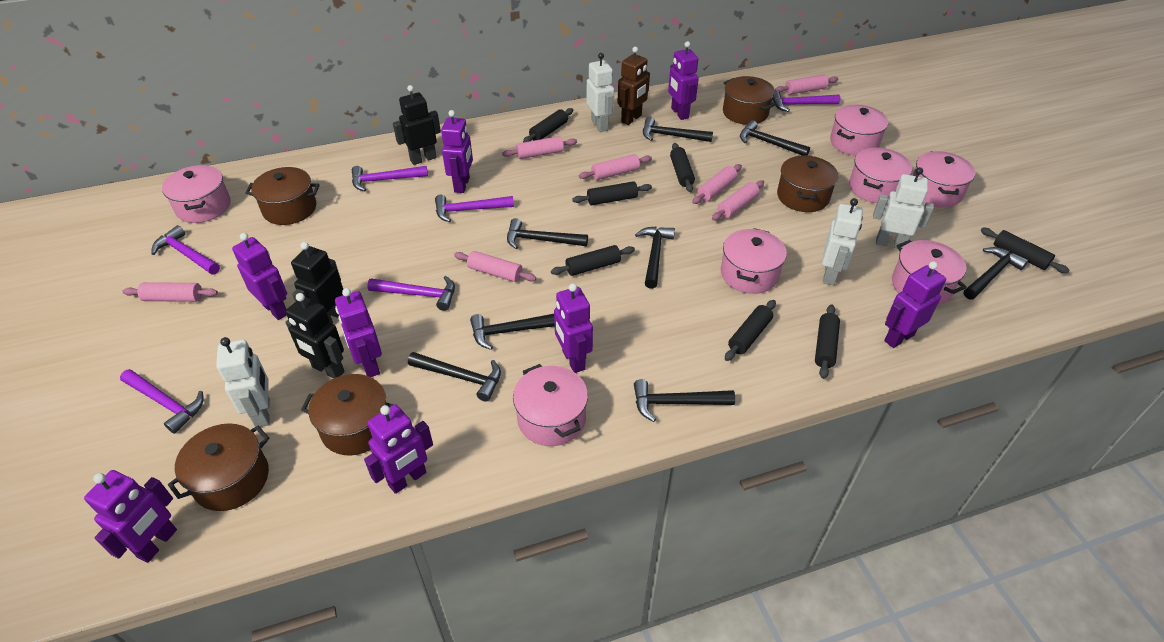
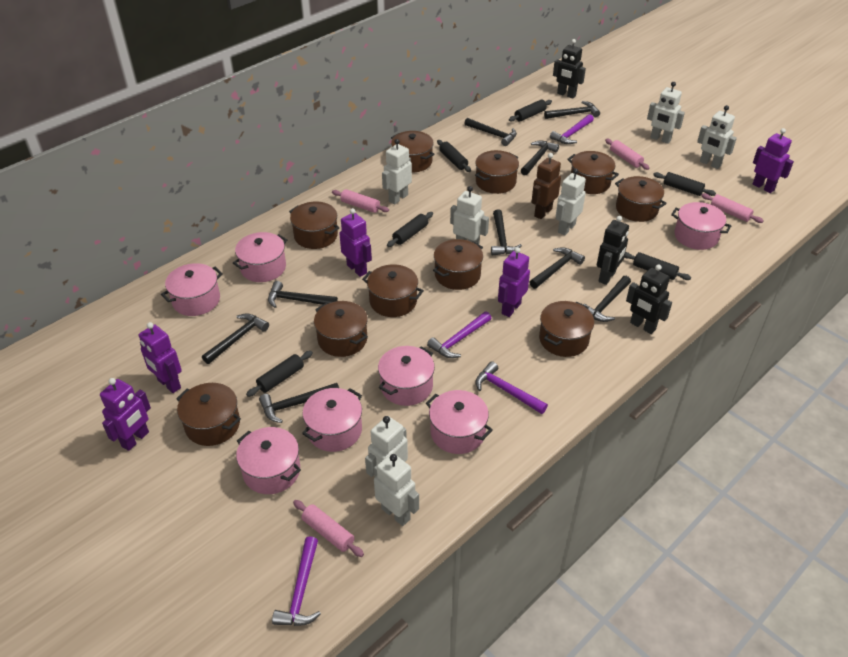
black hammer: 8 -> 9
black rolling pin: 7 -> 6
brown pot: 5 -> 10
pink rolling pin: 7 -> 4
purple hammer: 6 -> 4
purple robot: 8 -> 5
white robot: 4 -> 7

